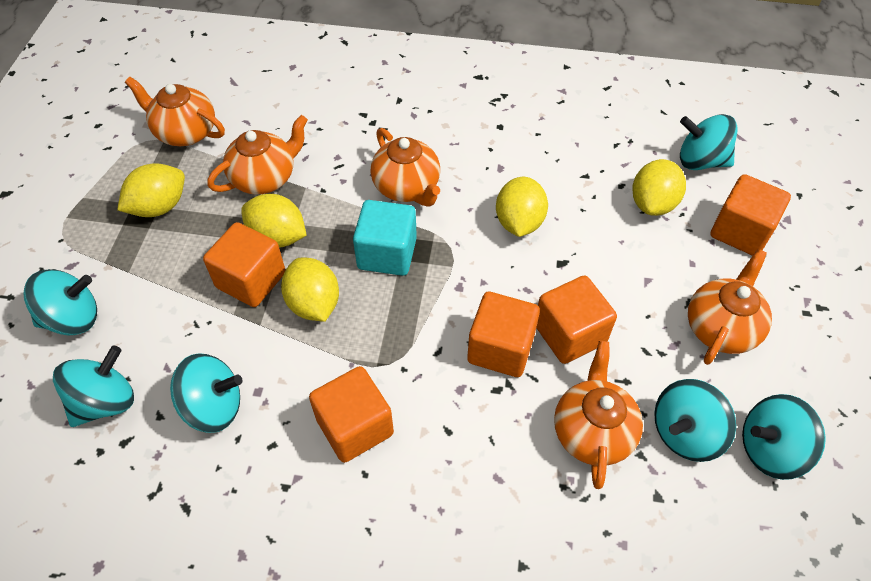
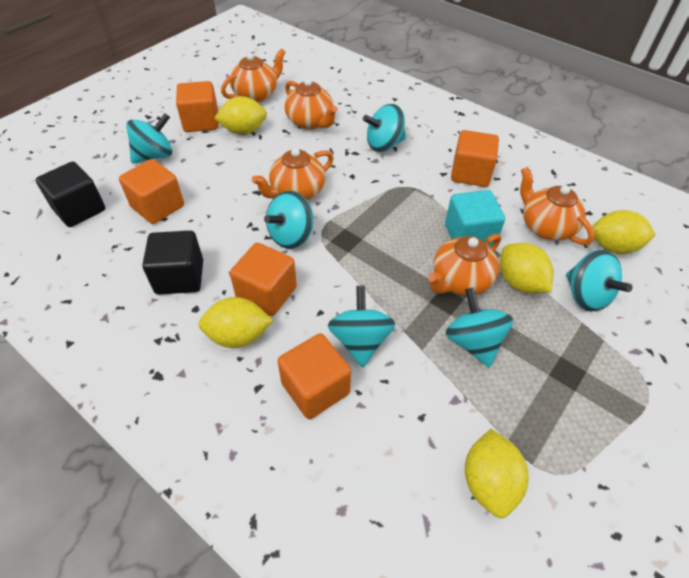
black cube: 0 -> 2

